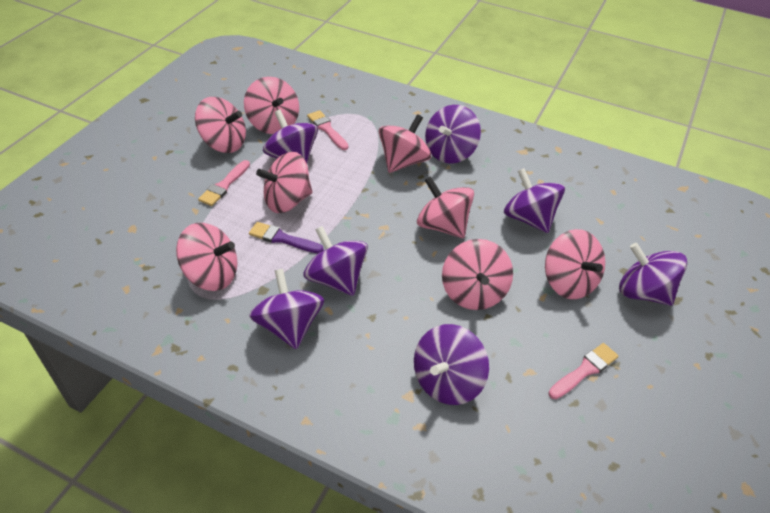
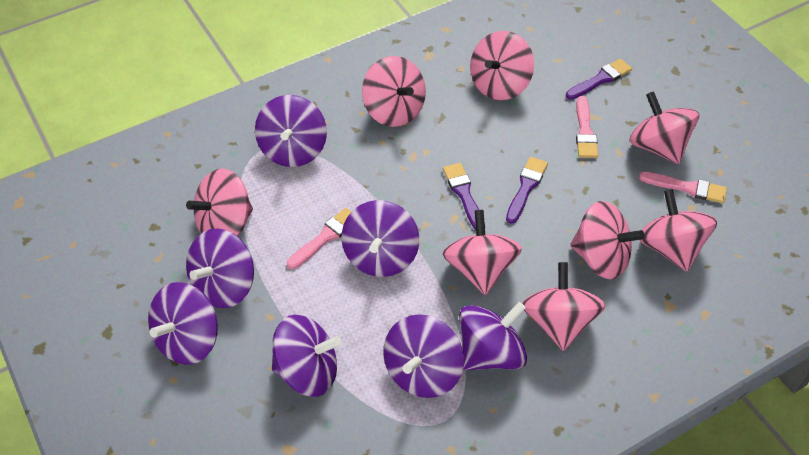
purple brush: 1 -> 3

